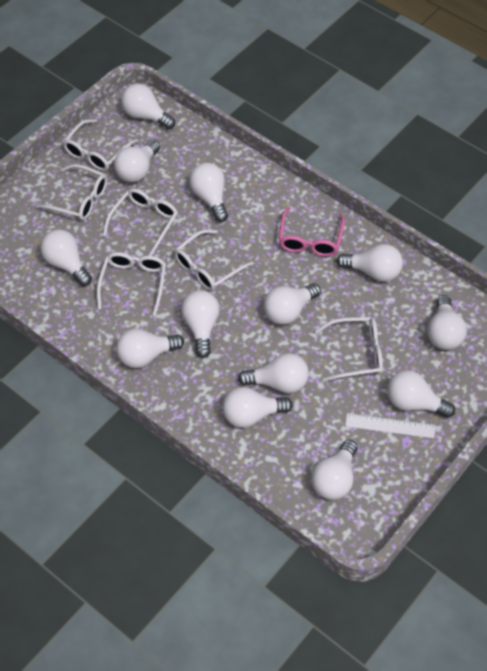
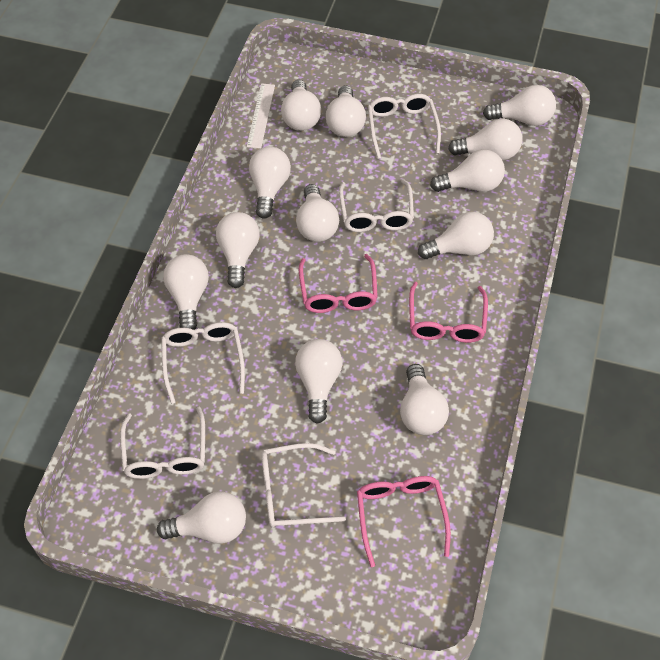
pink glasses: 1 -> 3
white glasses: 6 -> 5

